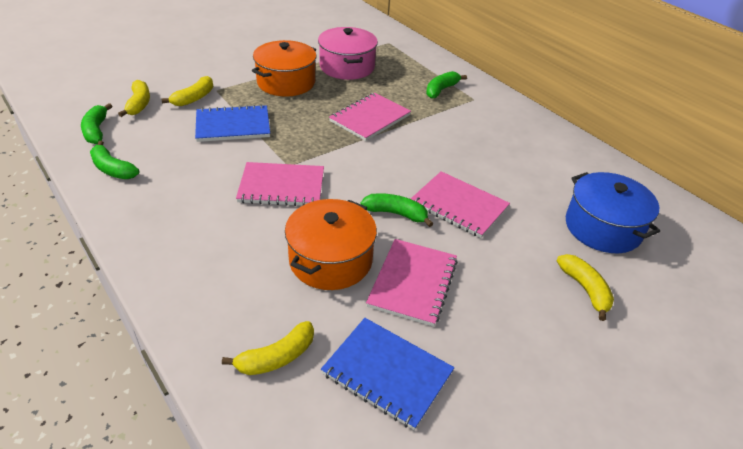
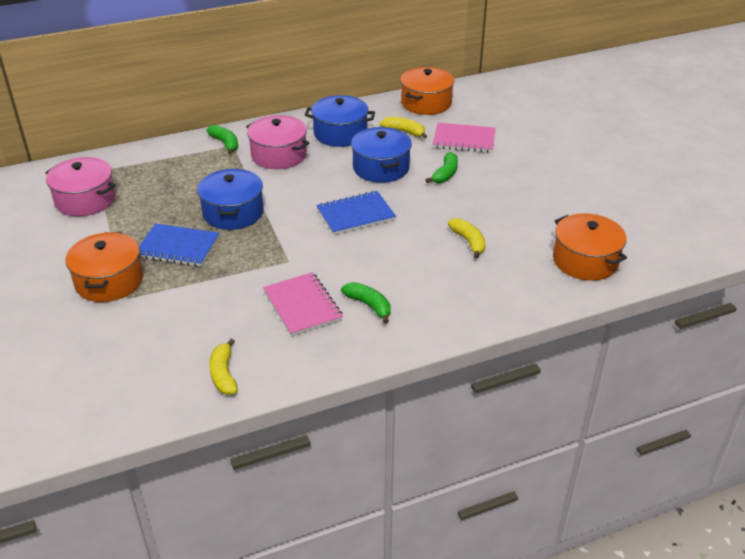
blue pot: 1 -> 3
green banana: 4 -> 3
orange pot: 2 -> 3
pink notebook: 4 -> 2
pink pot: 1 -> 2
yellow banana: 4 -> 3

